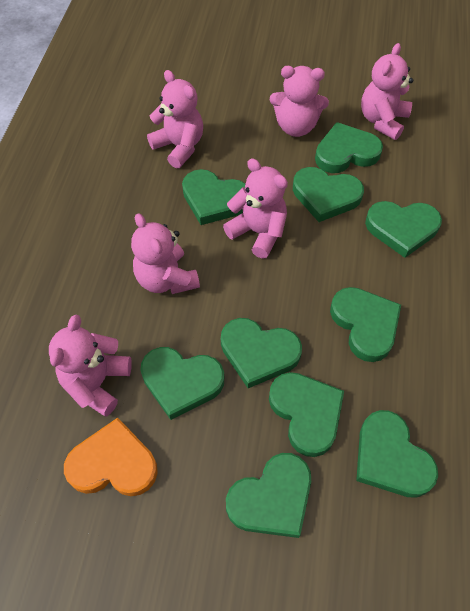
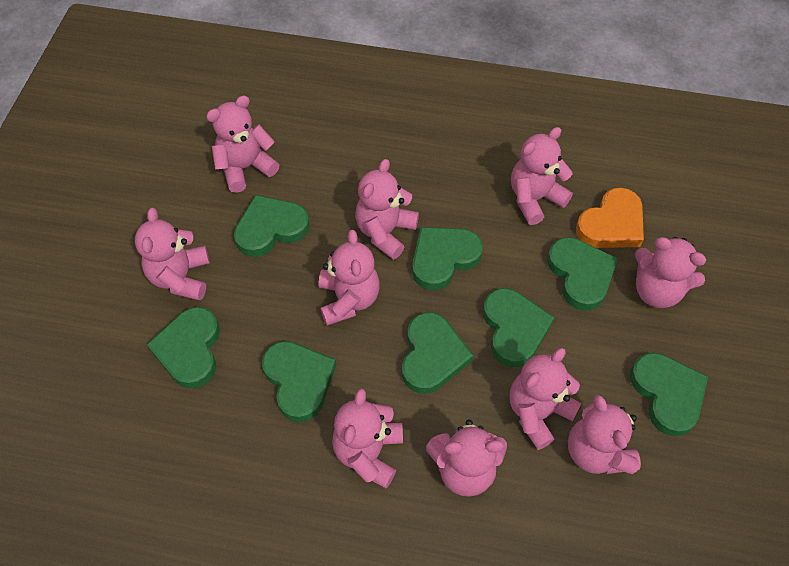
green heart: 10 -> 8
pink teddy bear: 6 -> 10

